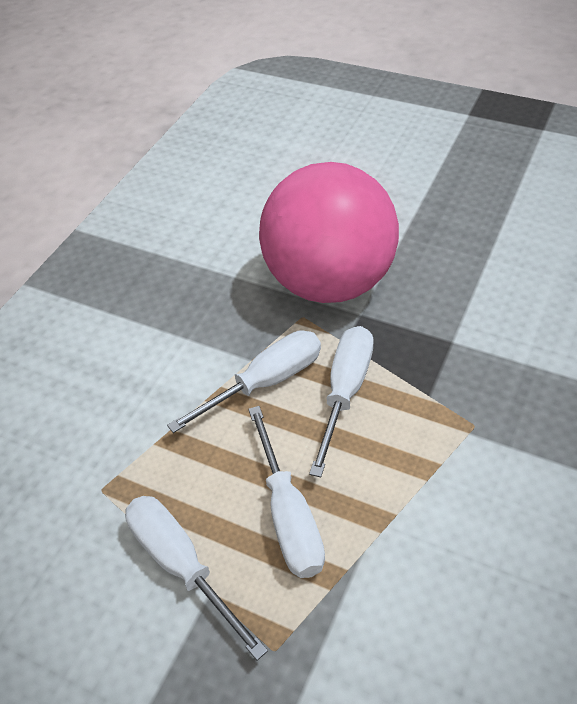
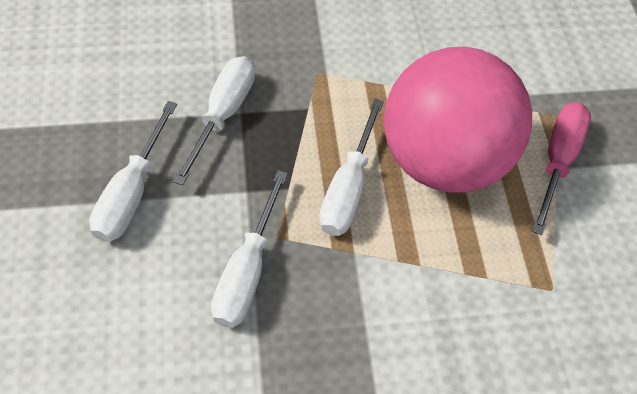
pink screwdriver: 0 -> 1

